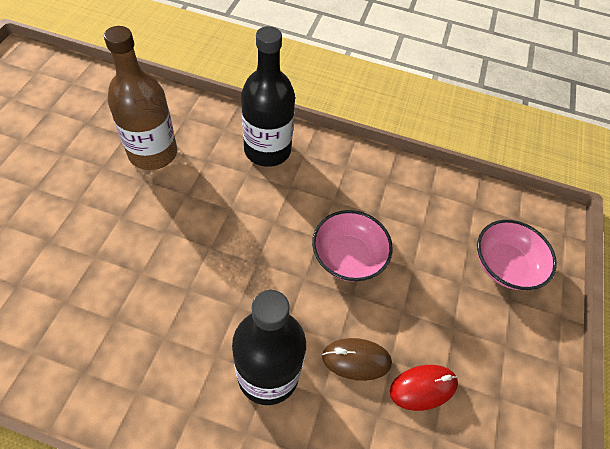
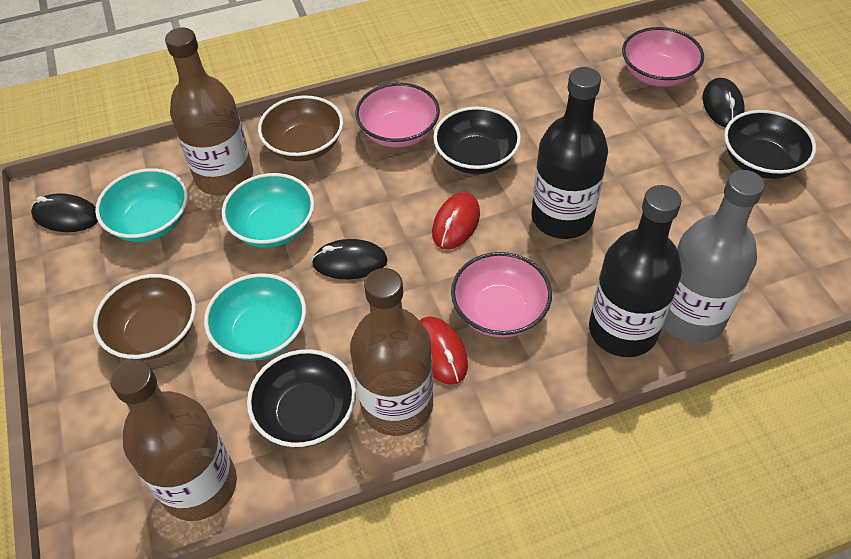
black bowl: 0 -> 3
black mouse: 0 -> 3
brown bottle: 1 -> 3
brown bowl: 0 -> 2
brown mouse: 1 -> 0
grey bottle: 0 -> 1
pink bowl: 2 -> 3
red mouse: 1 -> 2
turquoise bowl: 0 -> 3

